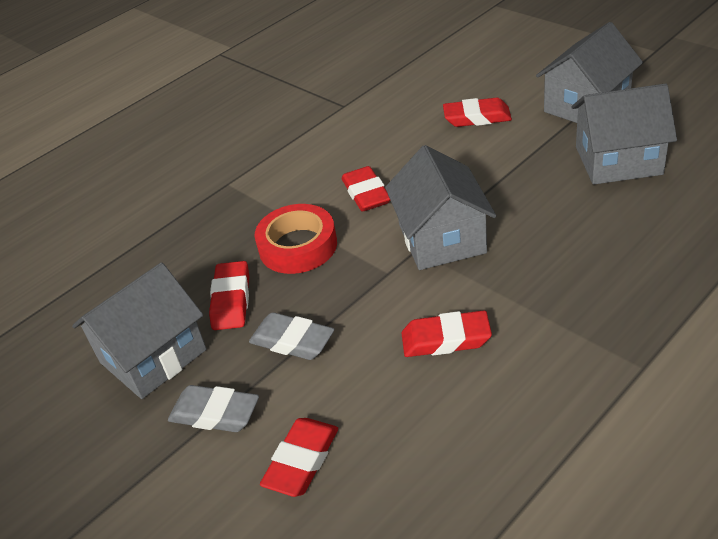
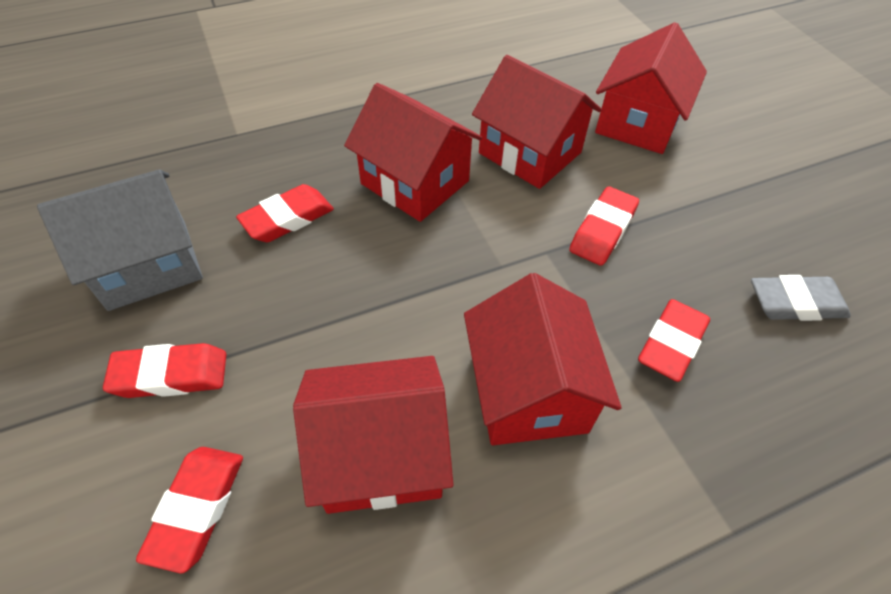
grey eraser: 2 -> 1
grey house: 4 -> 1
red house: 0 -> 5
red tape: 1 -> 0

